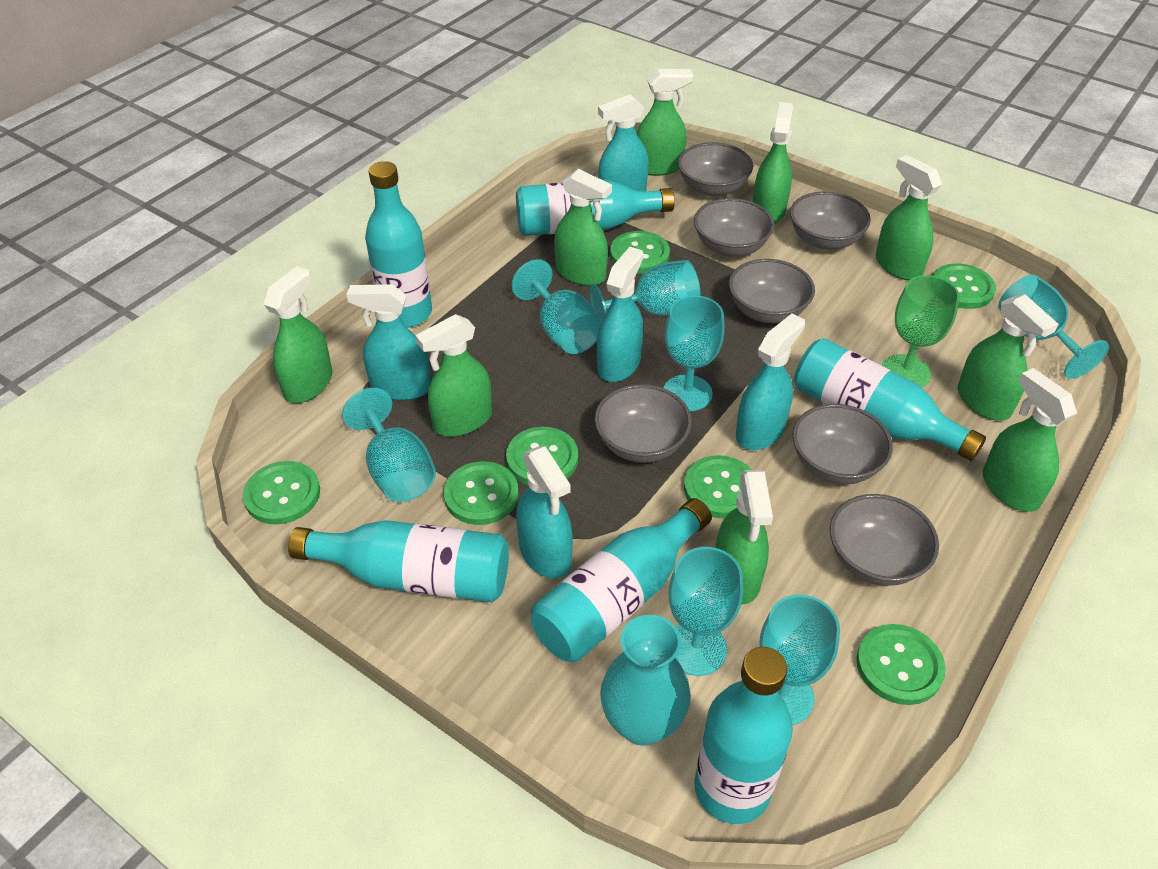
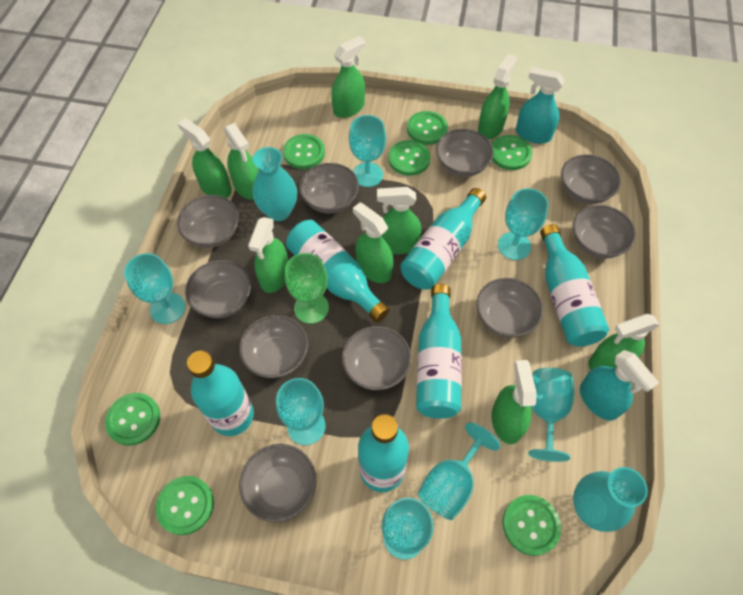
grey bowl: 7 -> 10
turquoise spray bottle: 5 -> 2
turquoise vase: 1 -> 2

